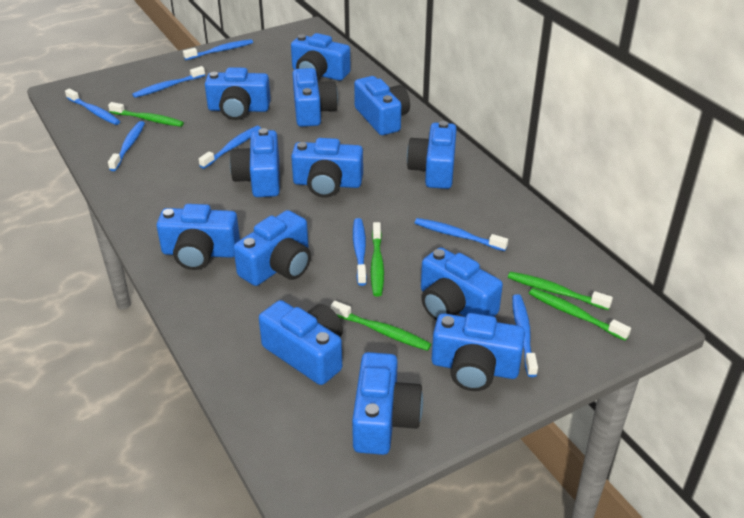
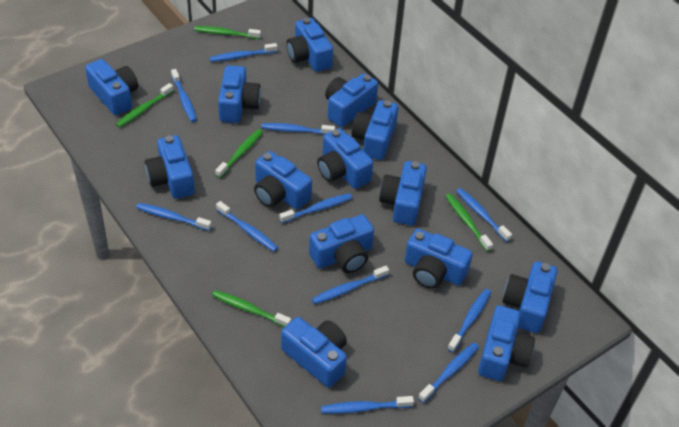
blue camera: 13 -> 14
blue toothbrush: 8 -> 11

